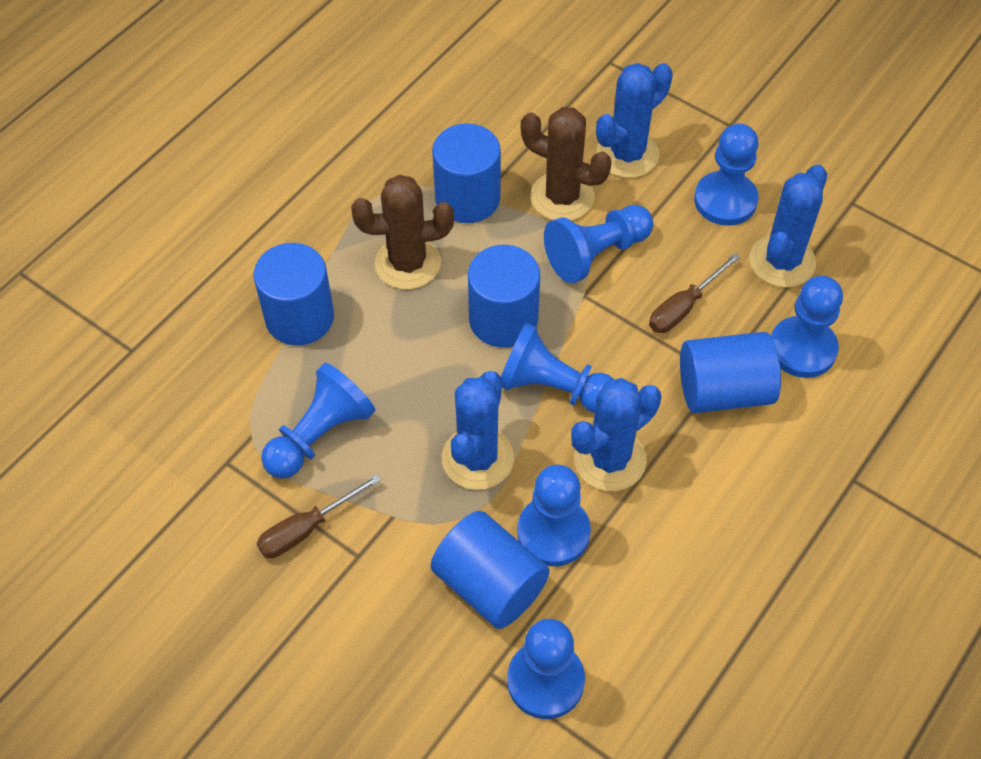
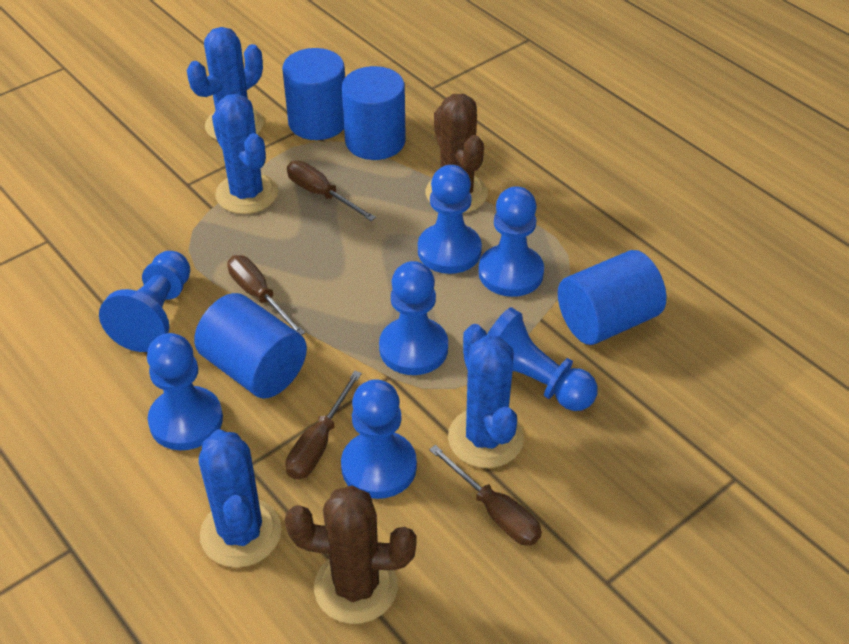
blue cylinder: 5 -> 4
brown screwdriver: 2 -> 4

